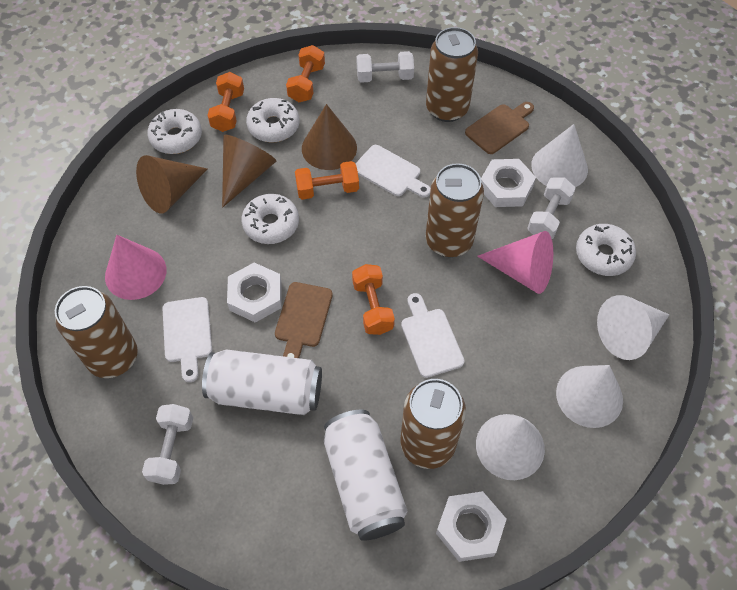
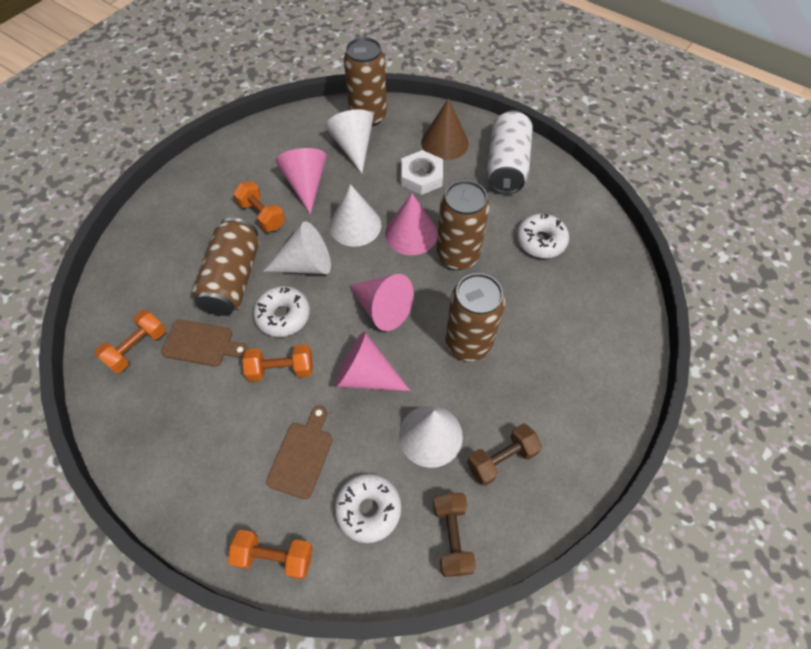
brown cone: 3 -> 1
brown dumbbell: 0 -> 2
pink cone: 2 -> 4
white can: 2 -> 1
white cutting board: 3 -> 0
white donut: 4 -> 3
white dumbbell: 3 -> 0
white nut: 3 -> 1

